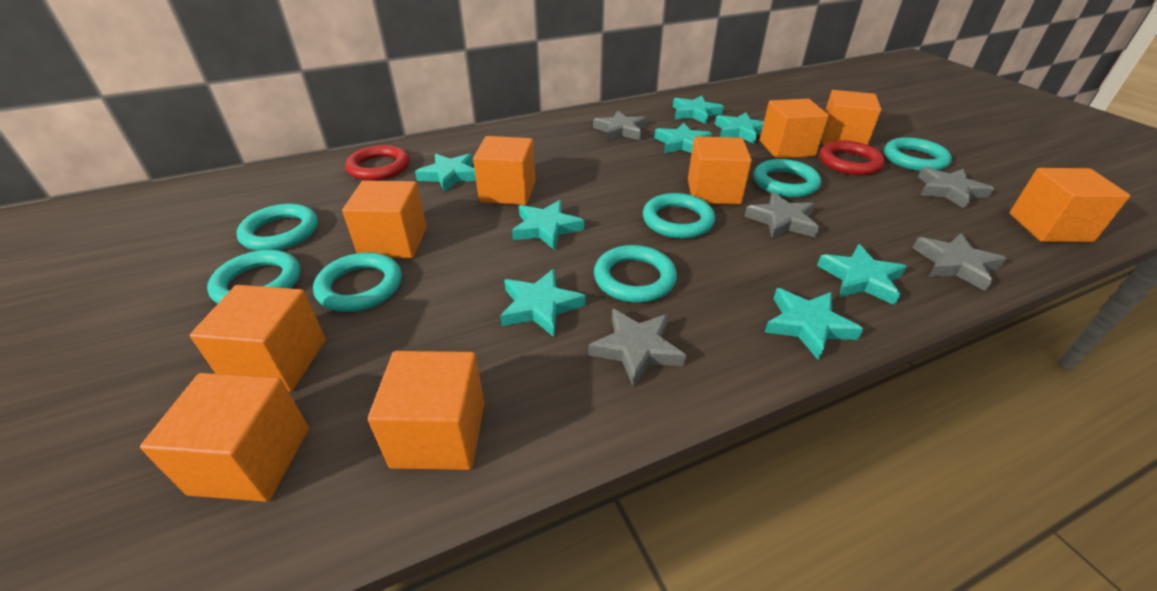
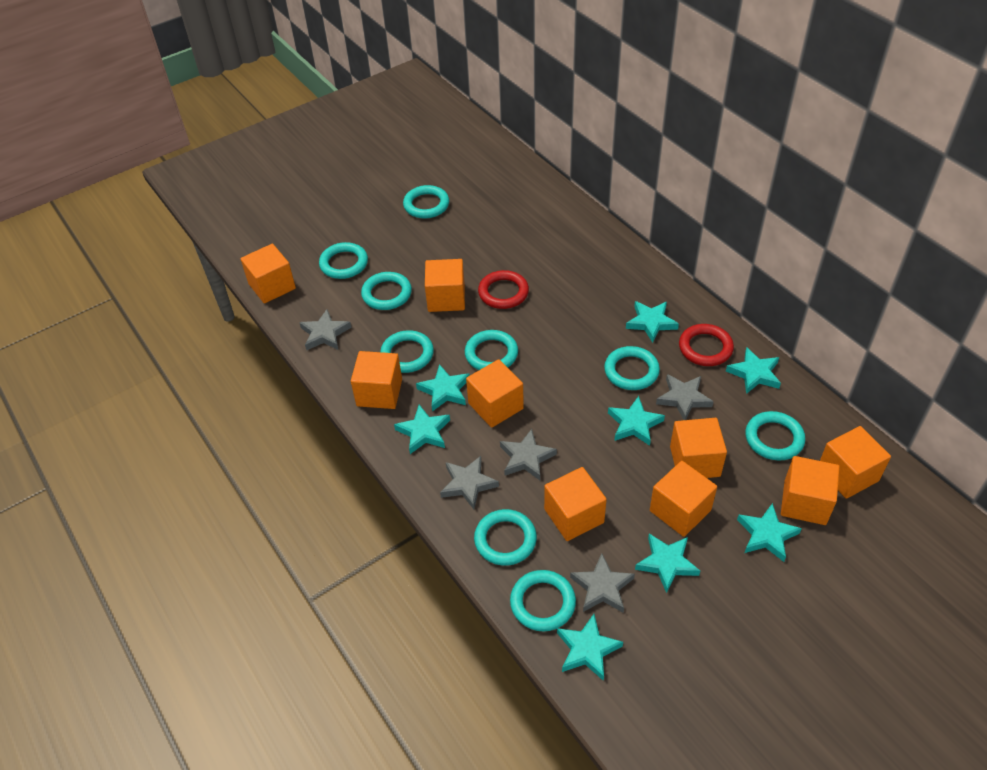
turquoise ring: 7 -> 9

